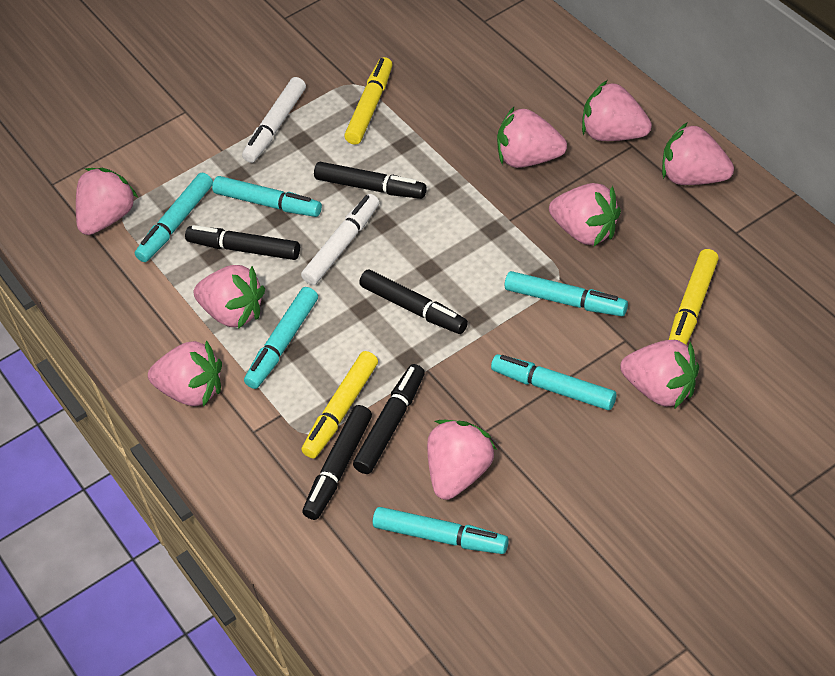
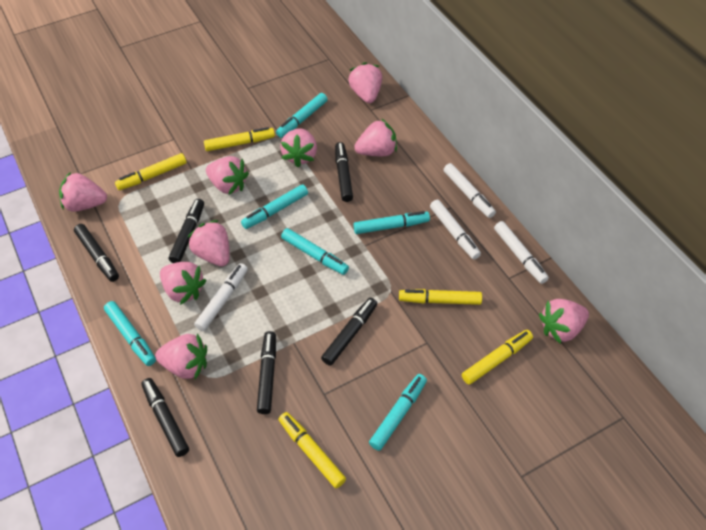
black marker: 5 -> 6
white marker: 2 -> 4
yellow marker: 3 -> 5

